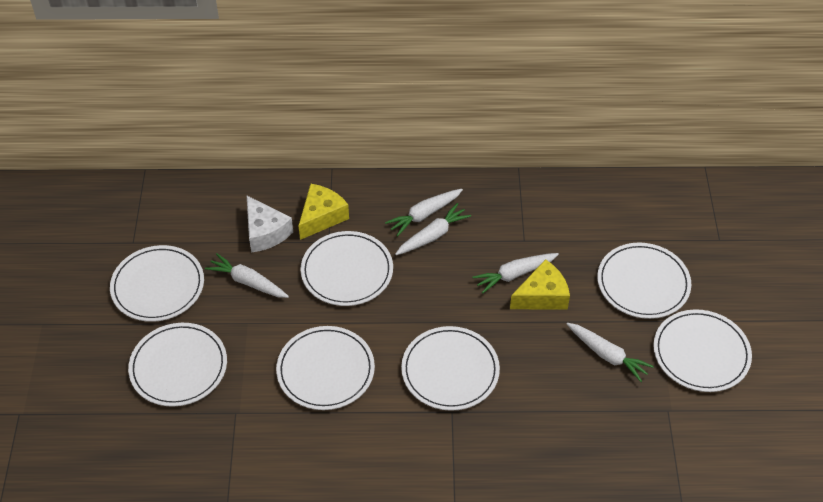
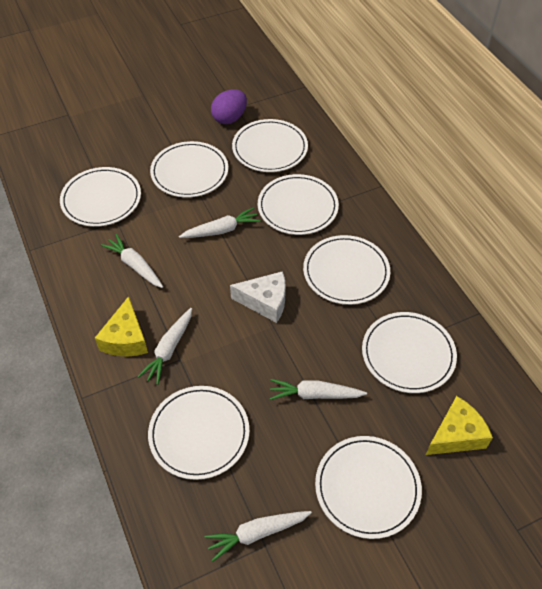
purple egg: 0 -> 1
white plate: 7 -> 8

